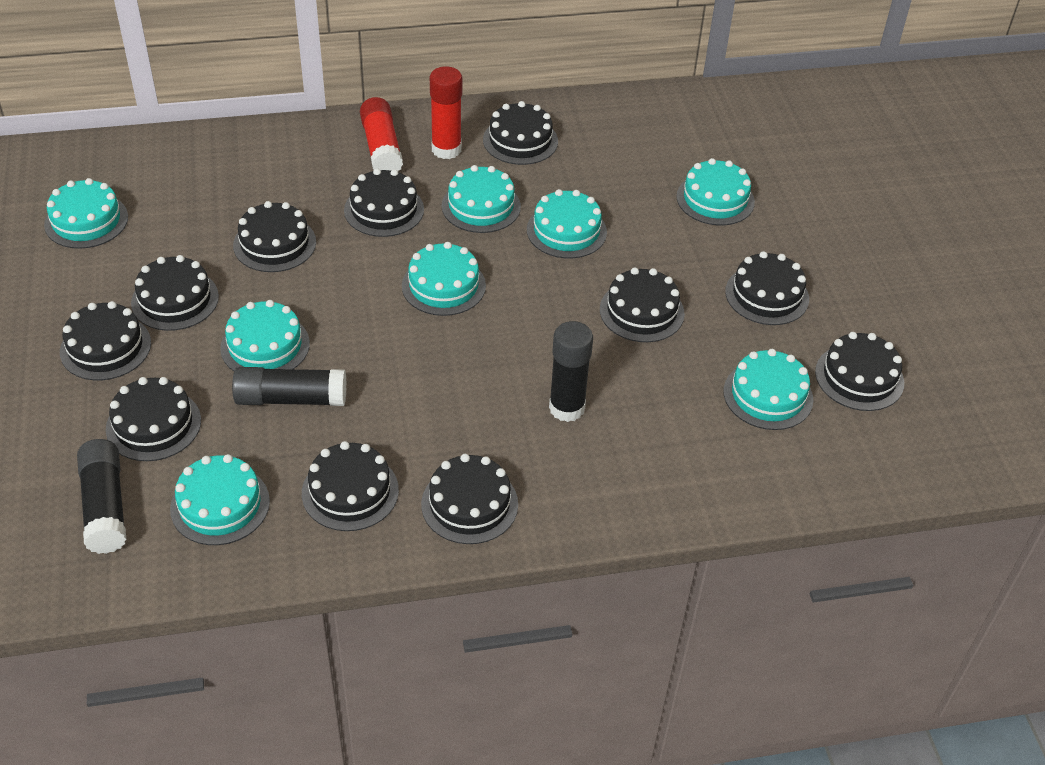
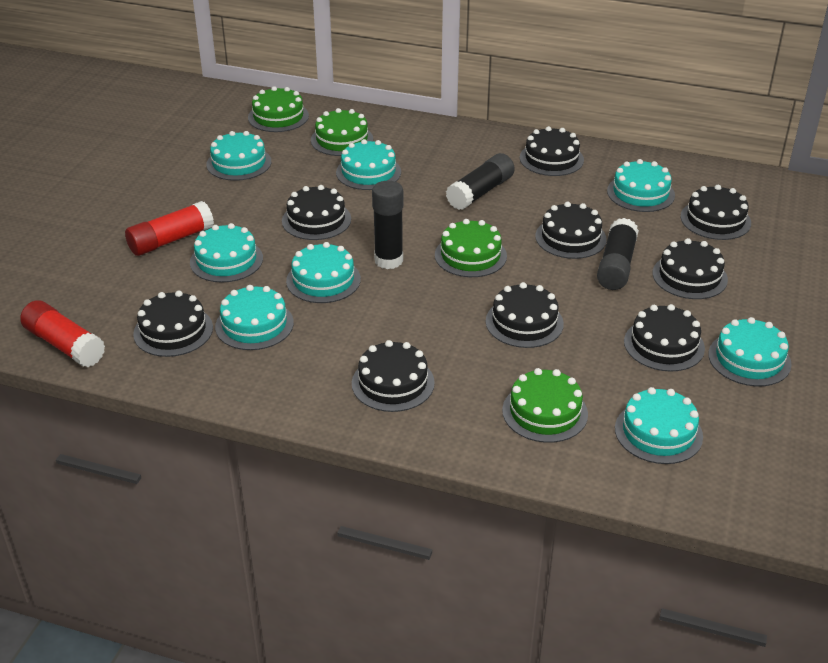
black cake: 11 -> 9
green cake: 0 -> 4

